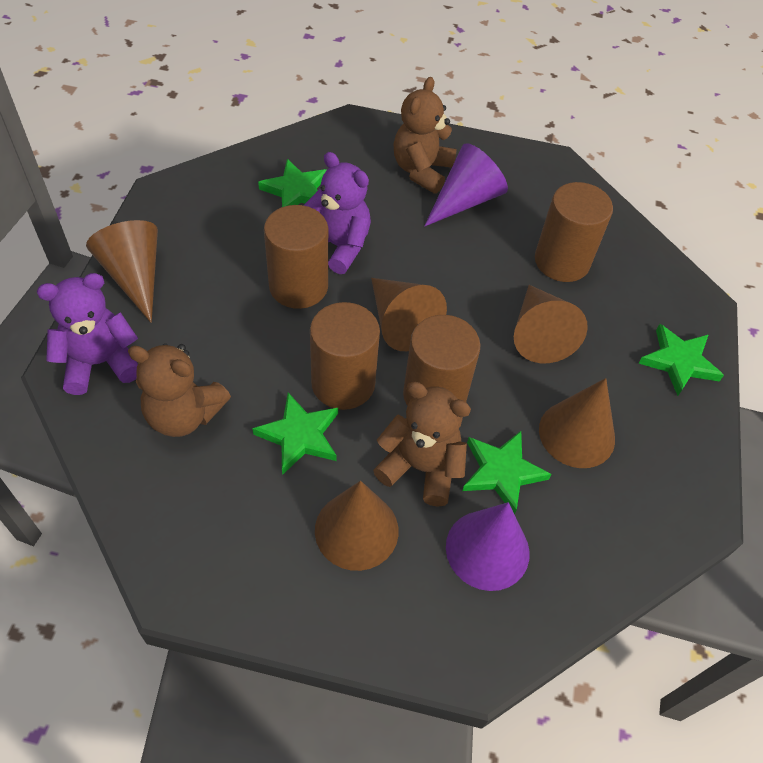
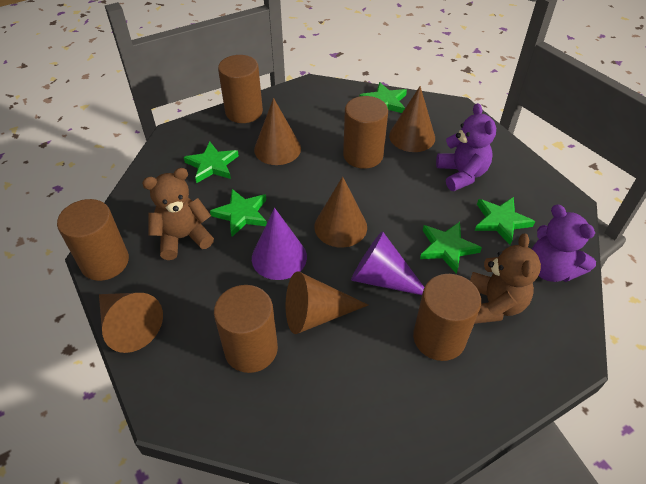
brown cylinder: 4 -> 5
brown teddy bear: 3 -> 2
green star: 4 -> 5

